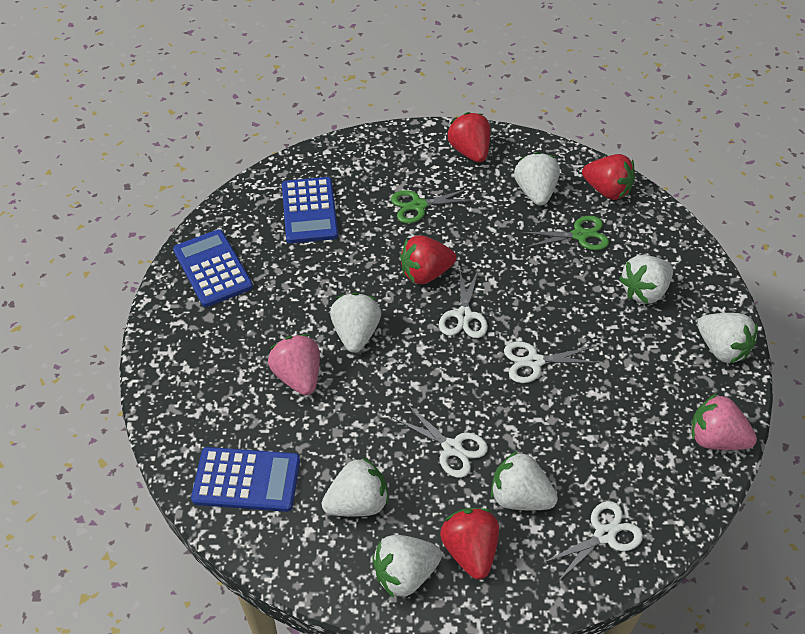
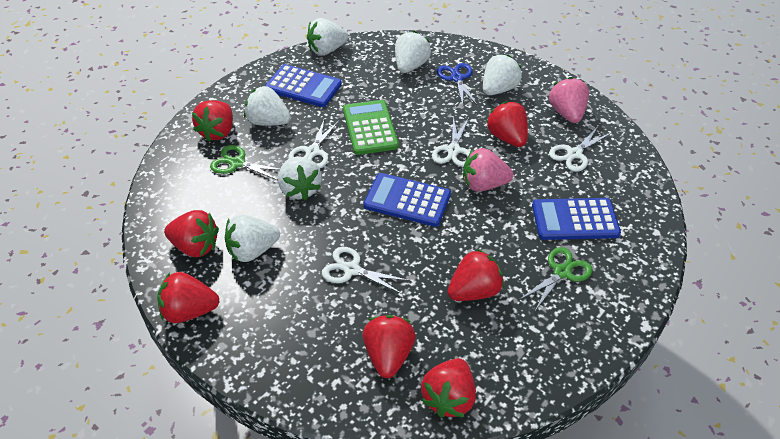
blue scissors: 0 -> 1
green calculator: 0 -> 1
red strawberry: 4 -> 7
white strawberry: 7 -> 6

